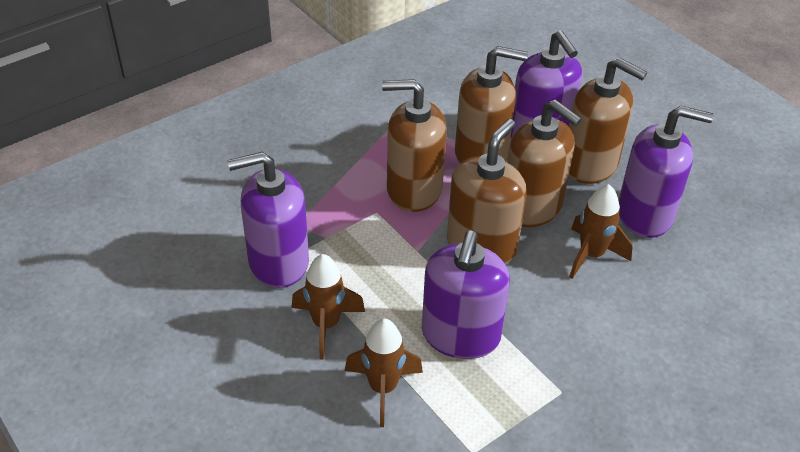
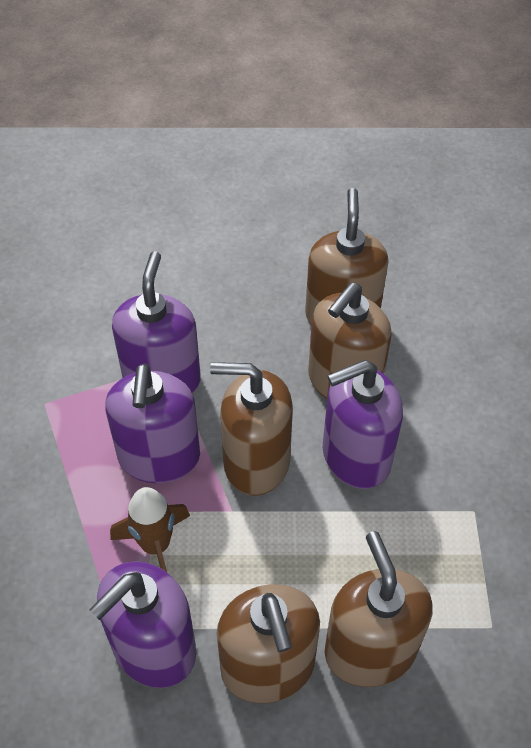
brown rocket: 3 -> 1

